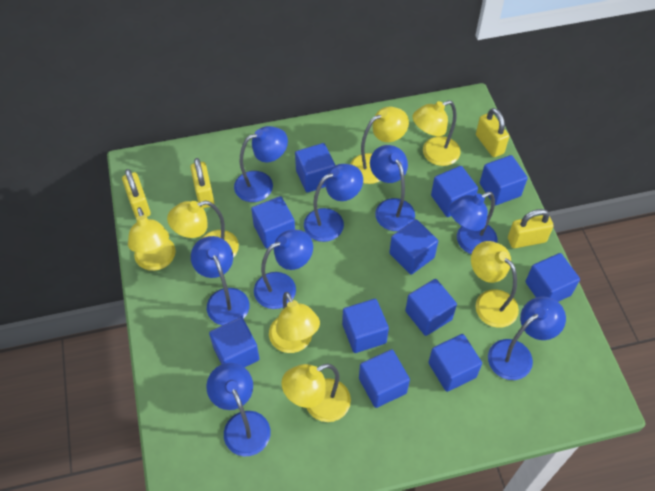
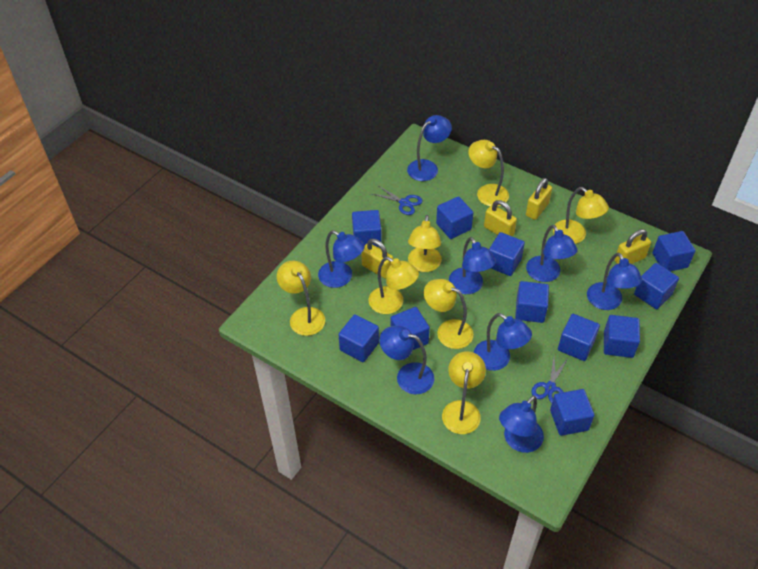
blue scissors: 0 -> 2

